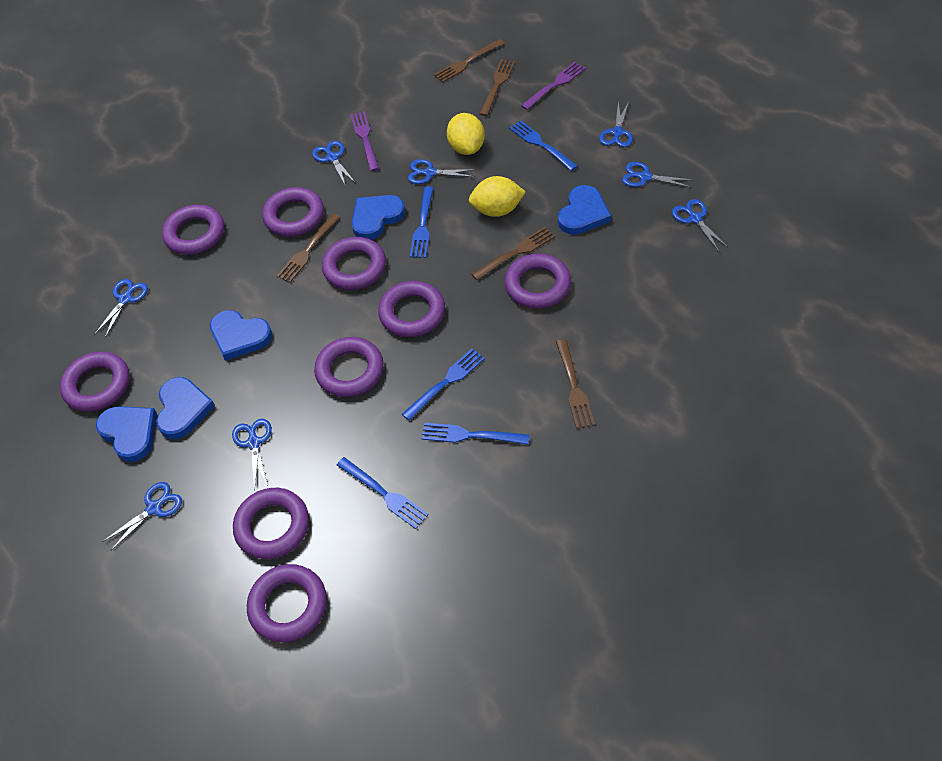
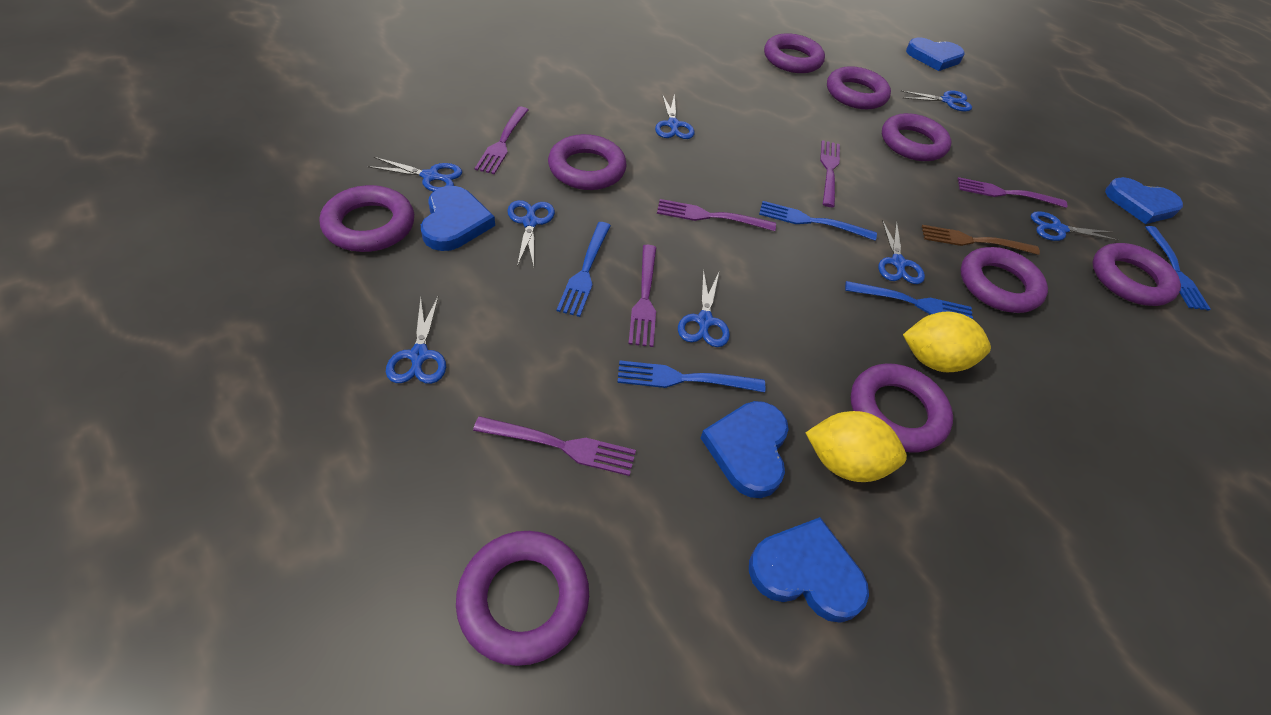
brown fork: 5 -> 1
purple fork: 2 -> 6

